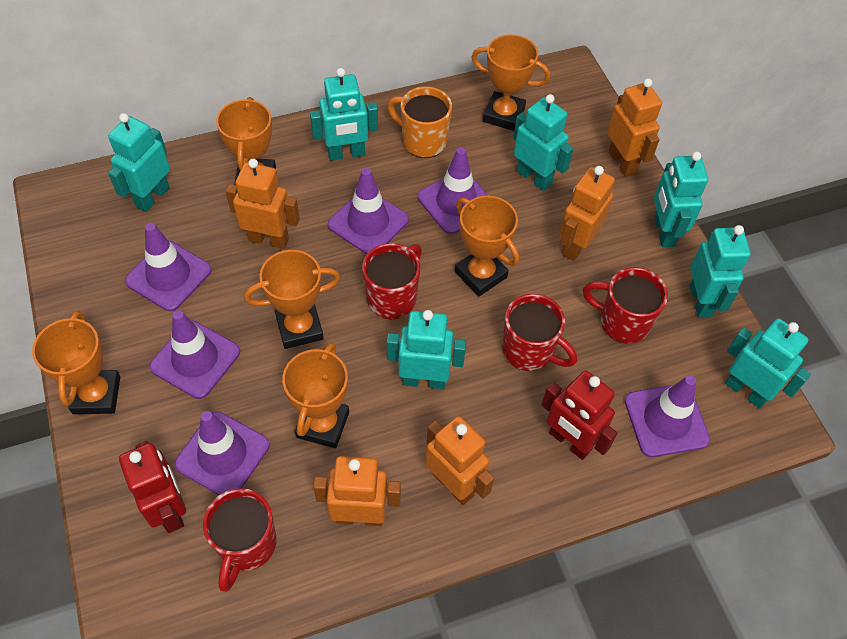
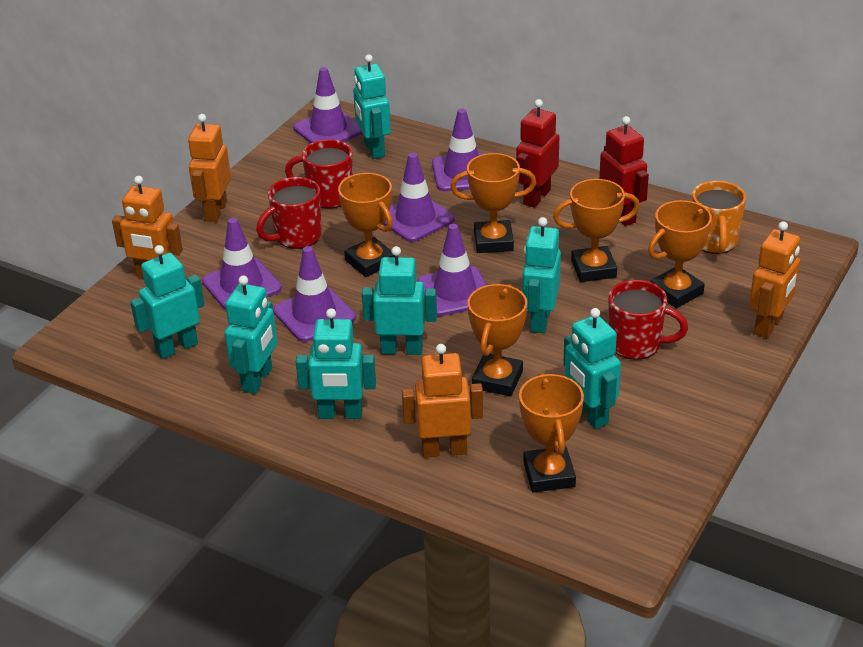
orange robot: 5 -> 4
red mug: 4 -> 3

